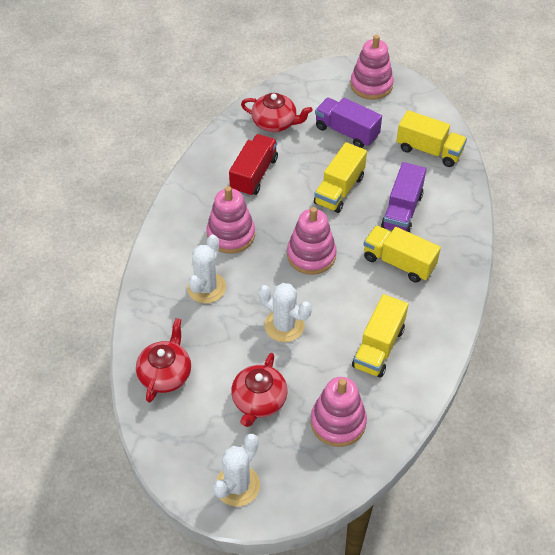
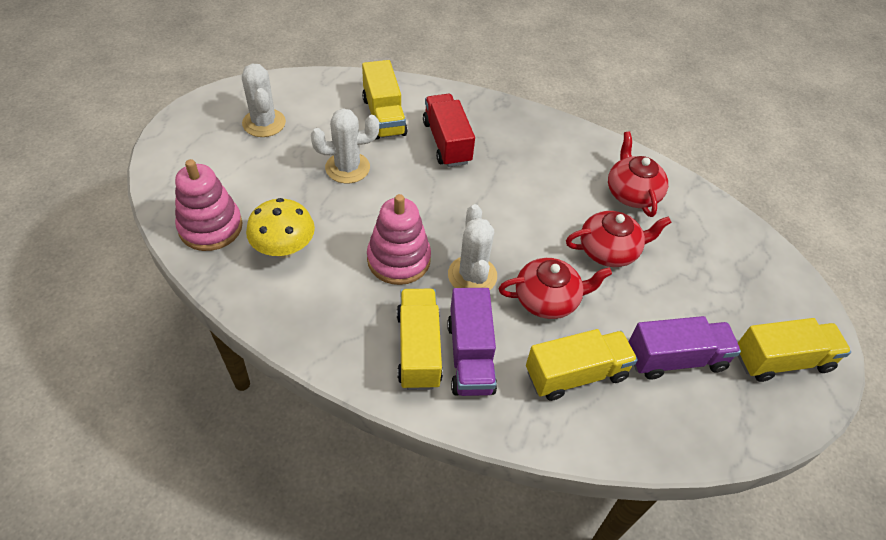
pink stacking toy: 4 -> 2
yellow mushroom: 0 -> 1

